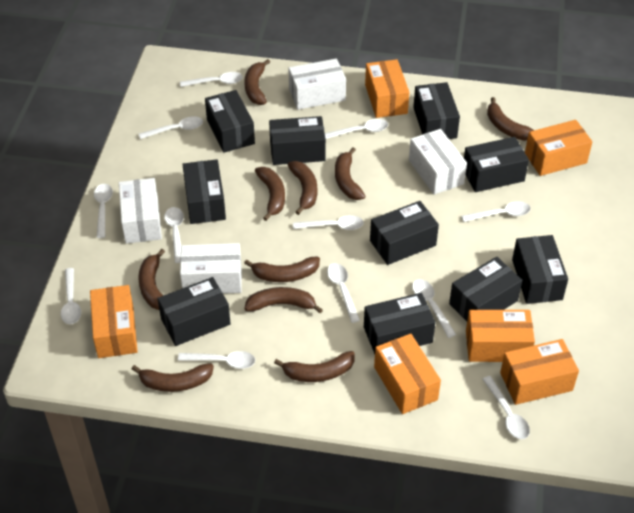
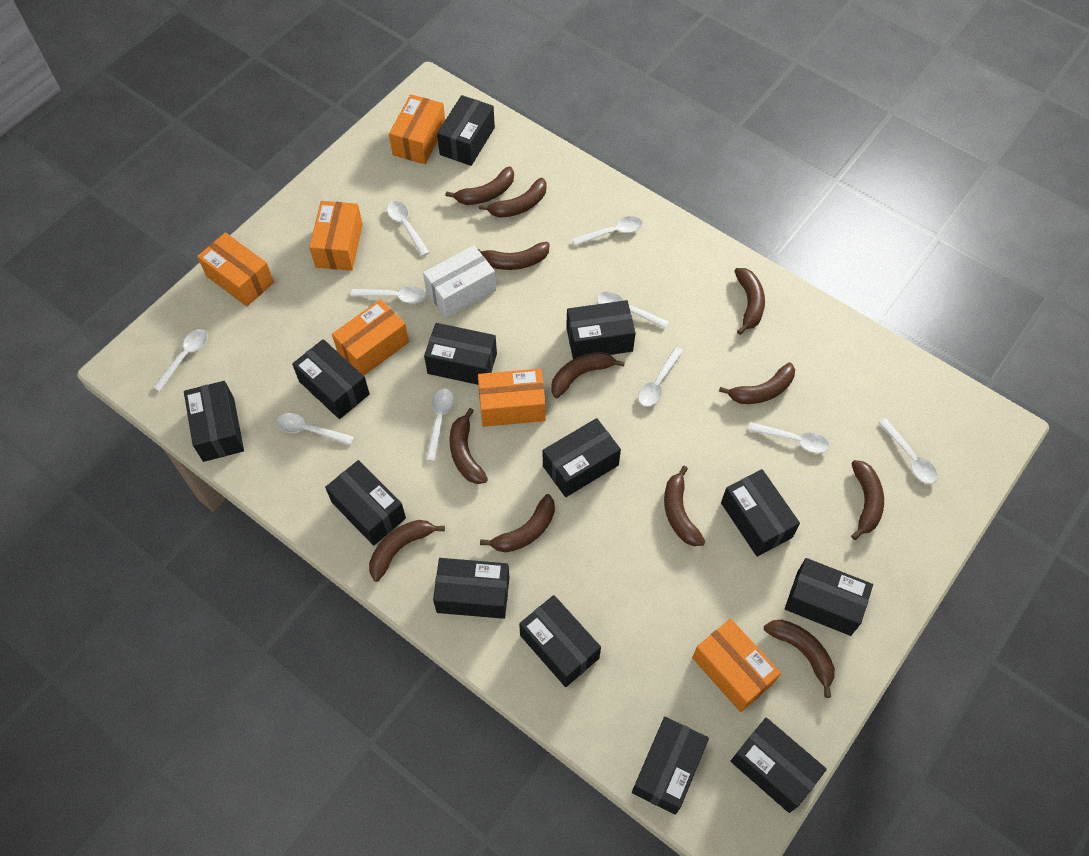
black box: 10 -> 13
brown banana: 10 -> 12
white box: 4 -> 1
white spoon: 12 -> 10

